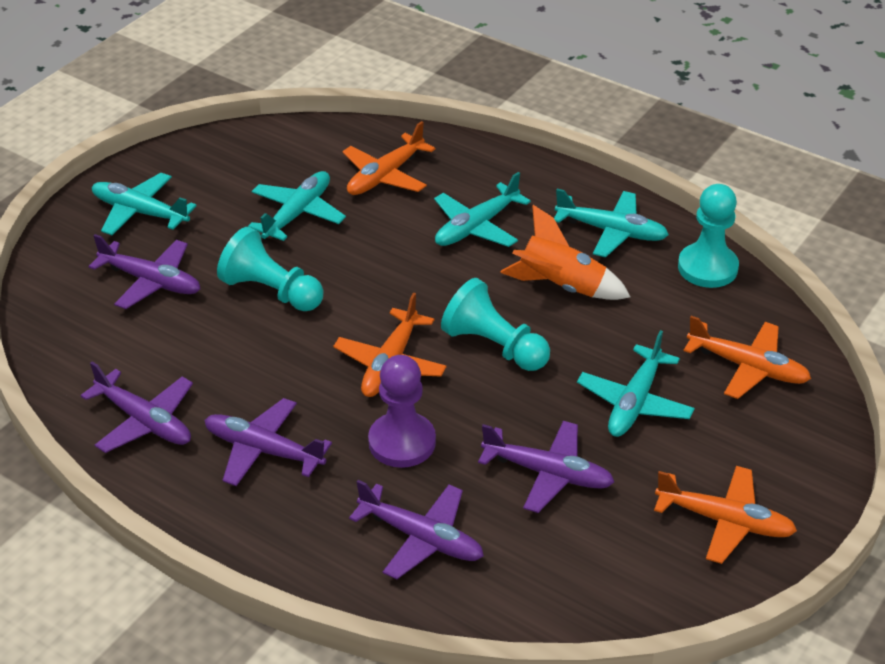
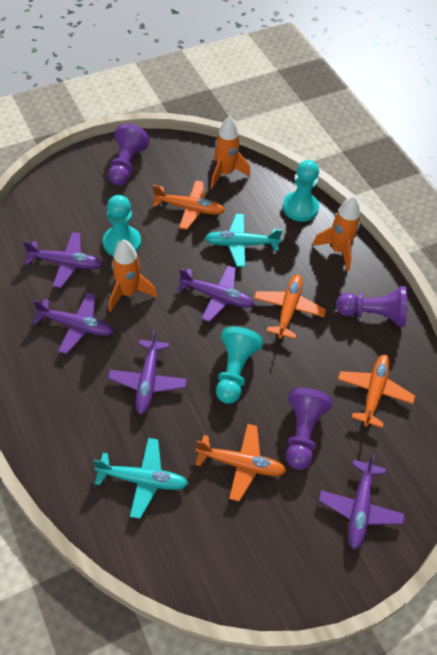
orange rocket: 1 -> 3
purple pawn: 1 -> 3
turquoise plane: 5 -> 2

